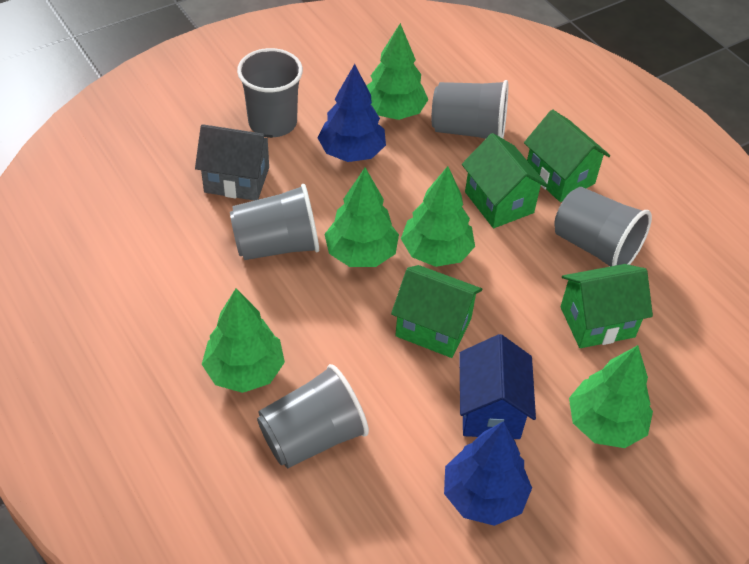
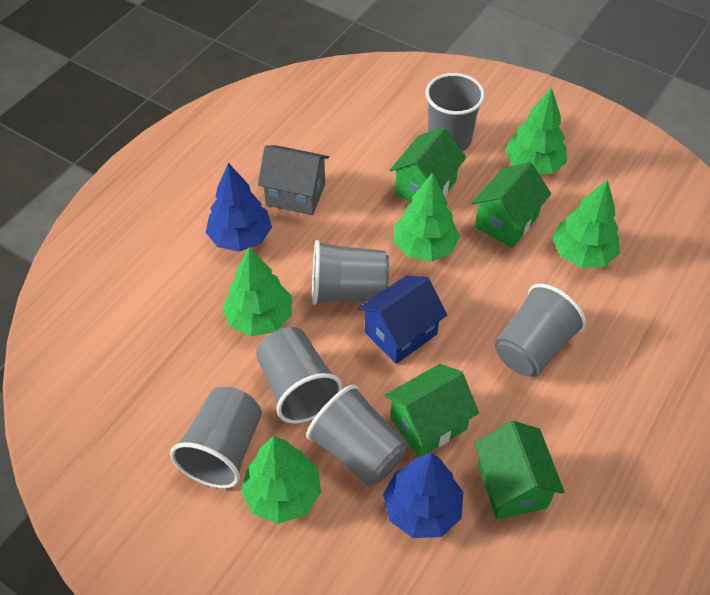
grey cup: 5 -> 6

